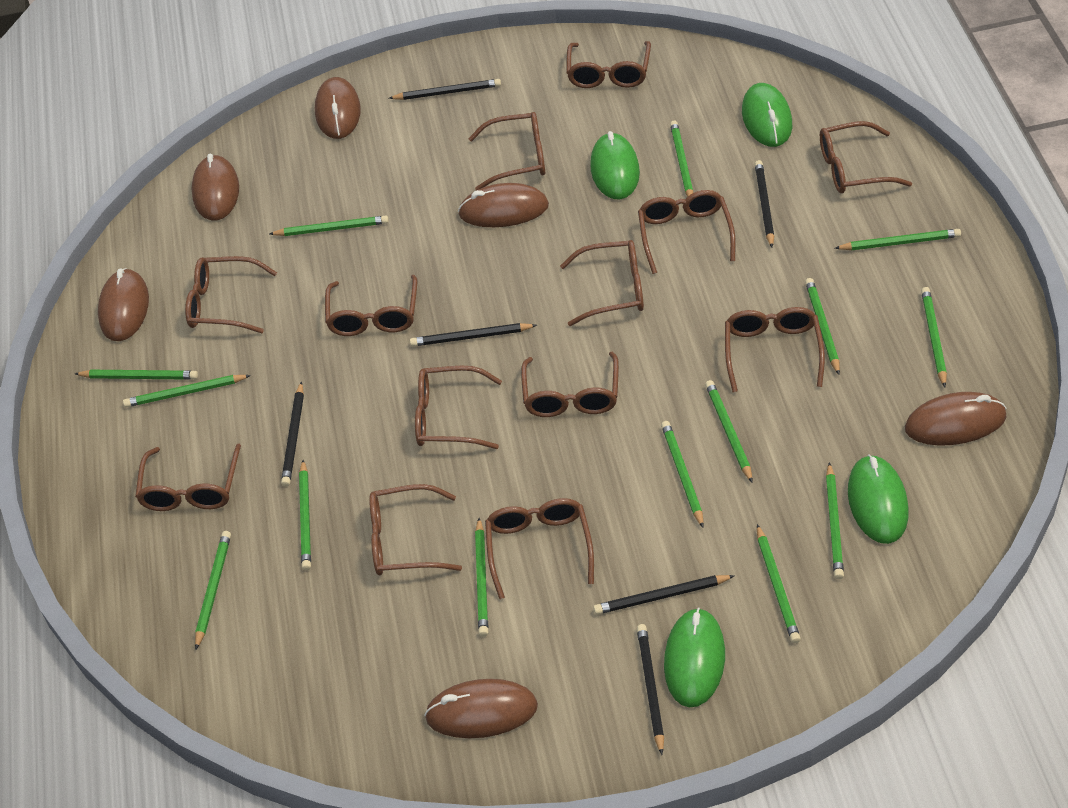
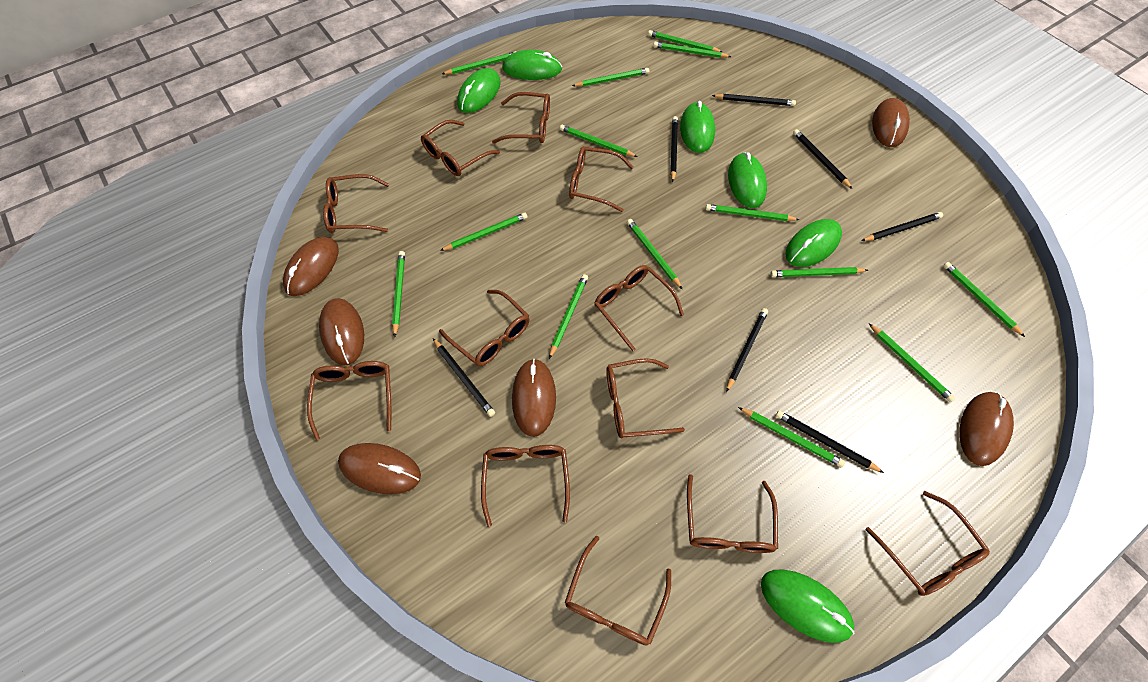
black pencil: 6 -> 7
brown glasses: 13 -> 12
green mouse: 4 -> 6

